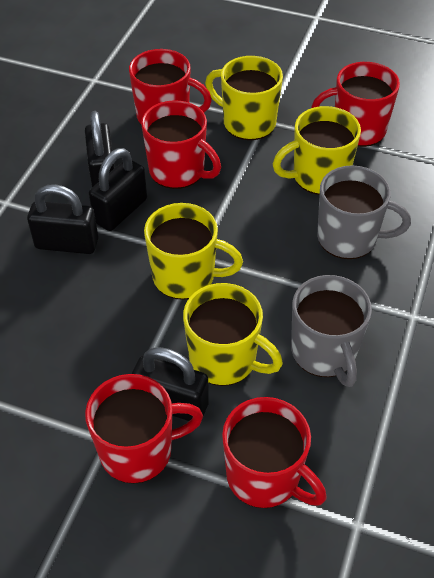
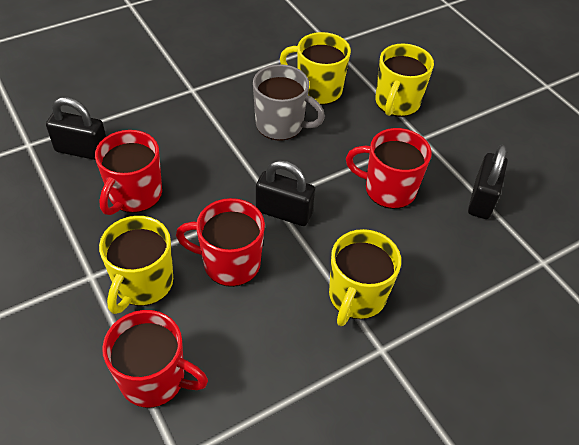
black padlock: 4 -> 3
grey mug: 2 -> 1
red mug: 5 -> 4

